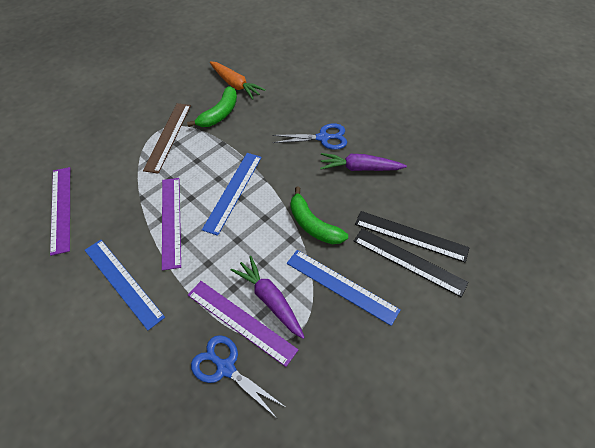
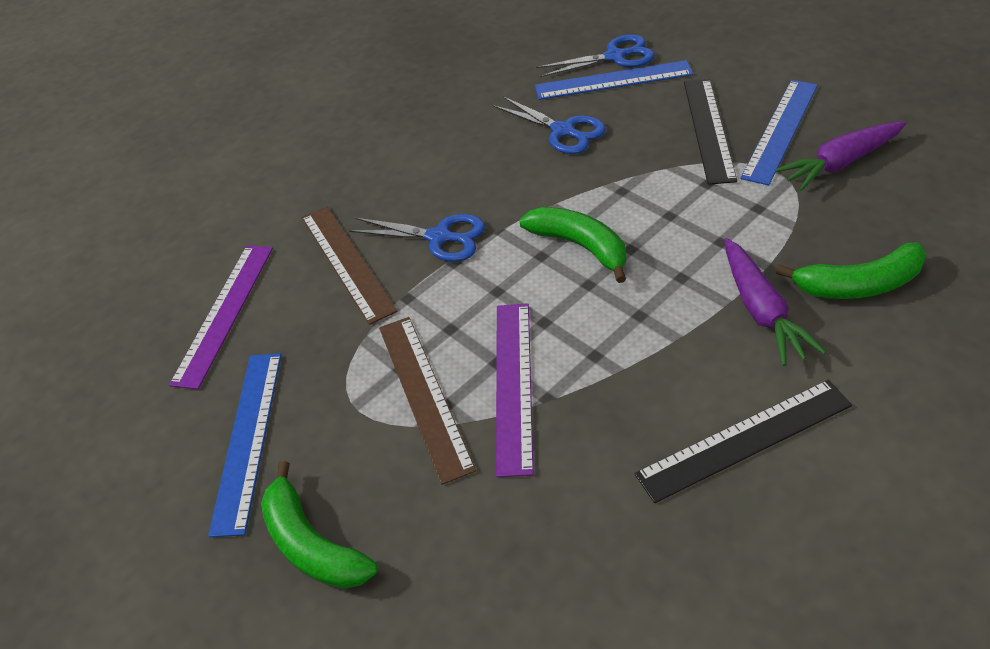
blue scissors: 2 -> 3
brown ruler: 1 -> 2
green banana: 2 -> 3
orange carrot: 1 -> 0
purple ruler: 3 -> 2

